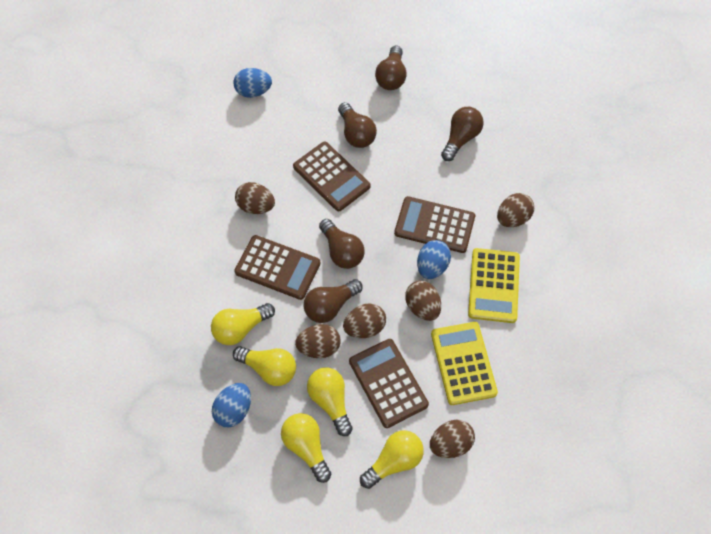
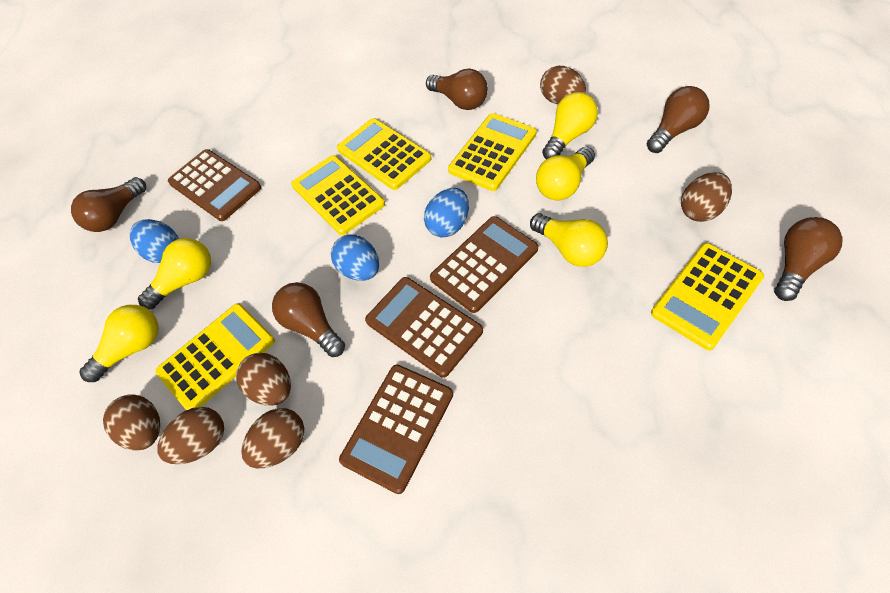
yellow calculator: 2 -> 5

